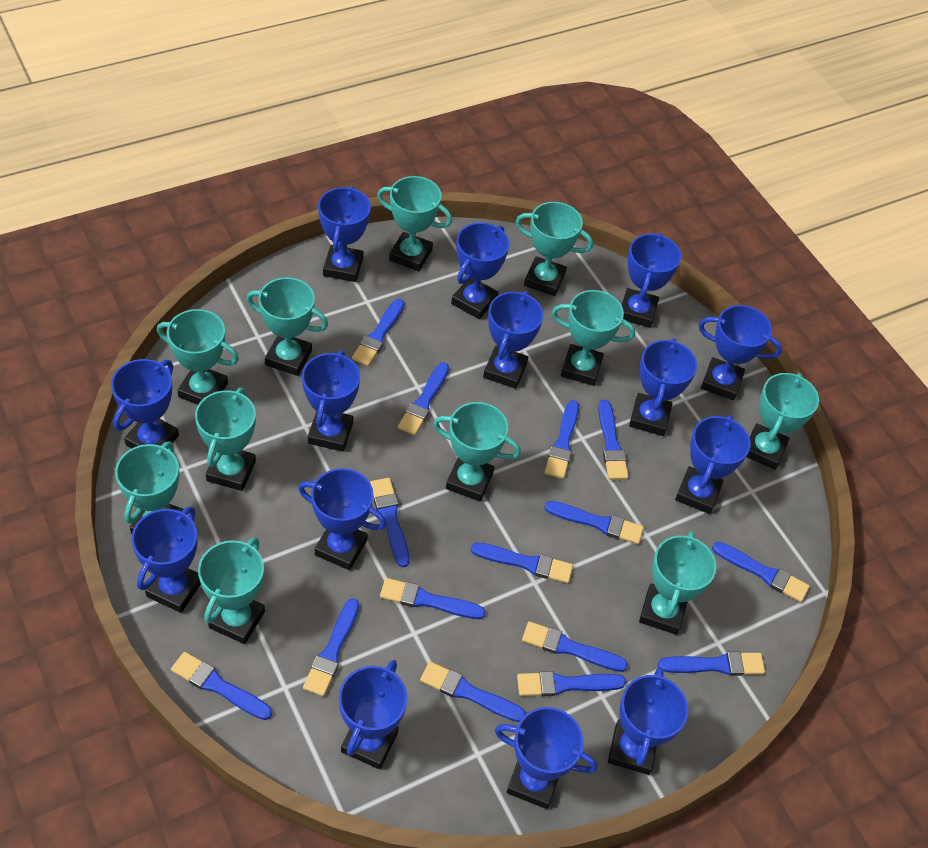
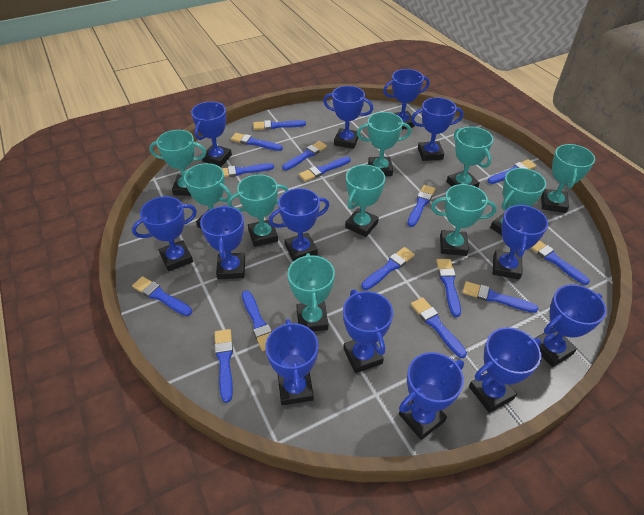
blue trophy: 14 -> 13
turquoise trophy: 11 -> 10

